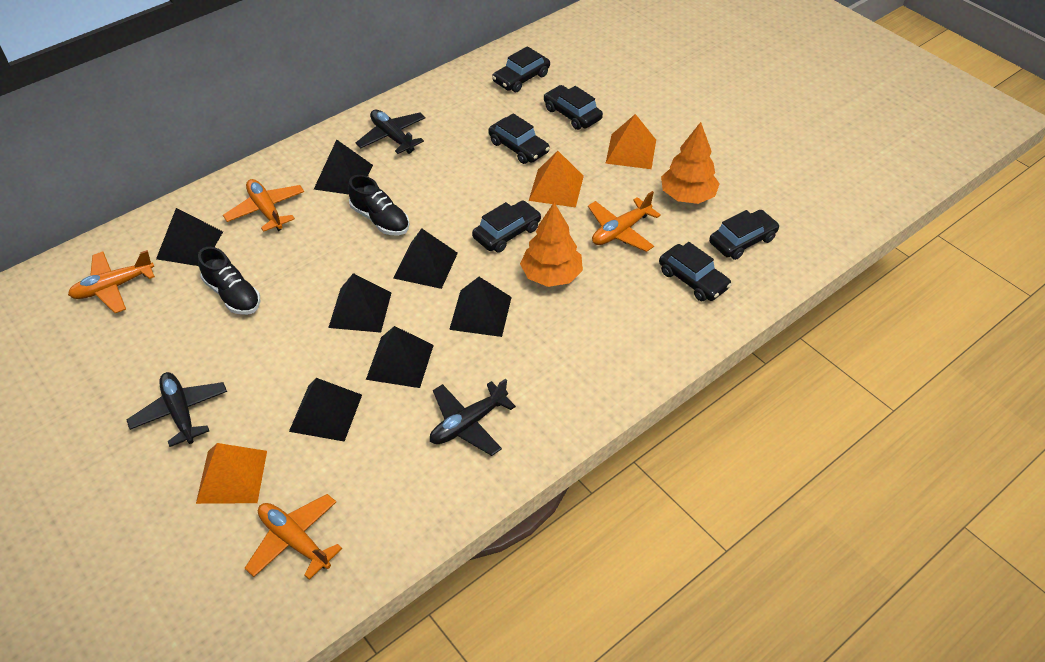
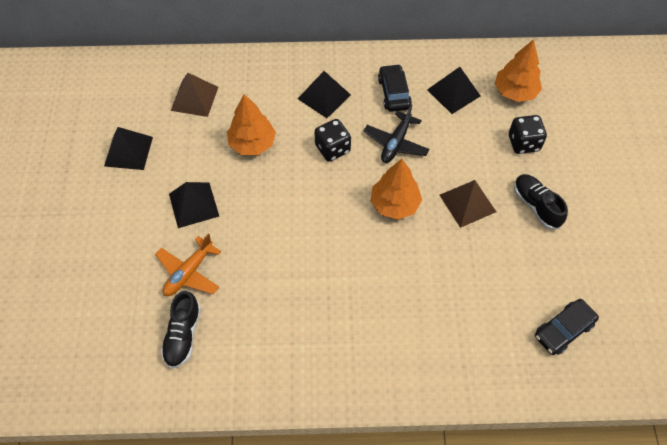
black car: 6 -> 2
black dice: 0 -> 2
black plane: 3 -> 1
black pyramid: 7 -> 4
brown pyramid: 0 -> 2
orange plane: 4 -> 1
orange pyramid: 3 -> 0
orange tree: 2 -> 3

